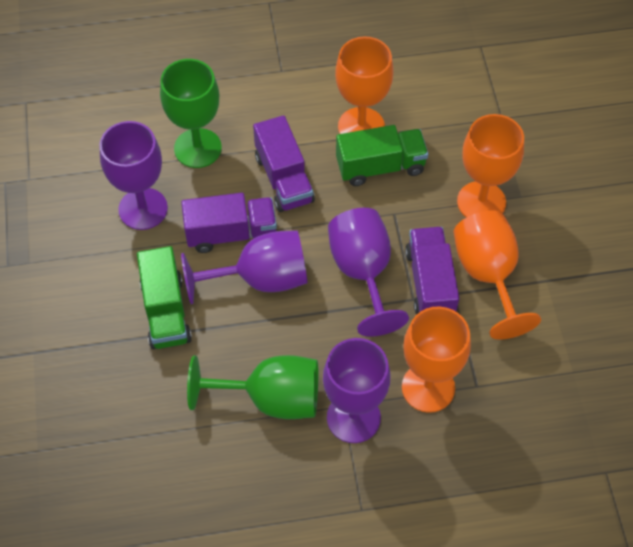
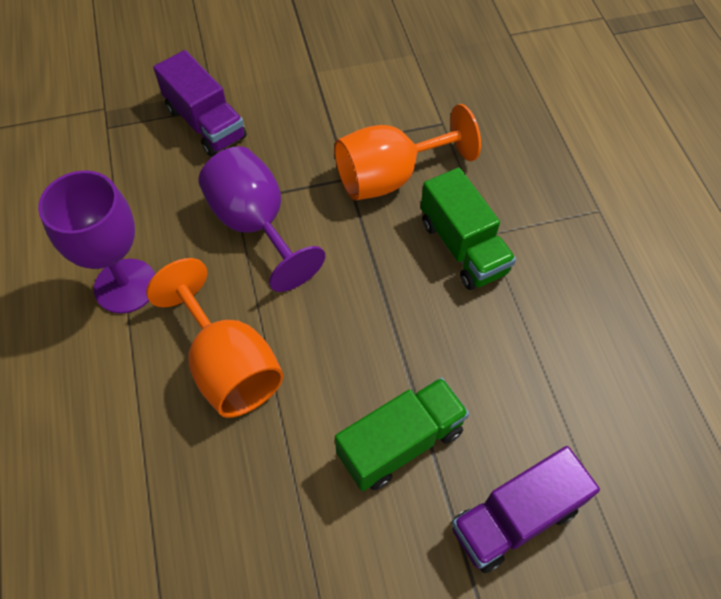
green goblet: 2 -> 0
orange goblet: 4 -> 2
purple goblet: 4 -> 2
purple truck: 3 -> 2

